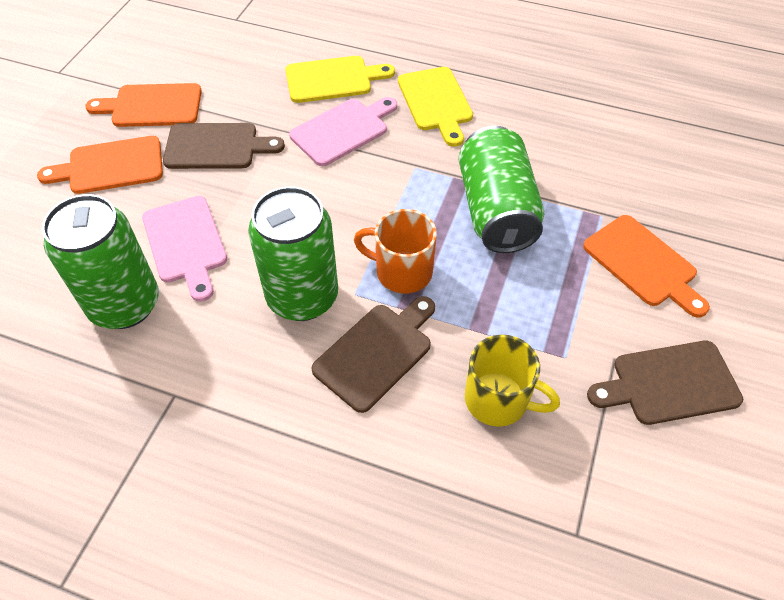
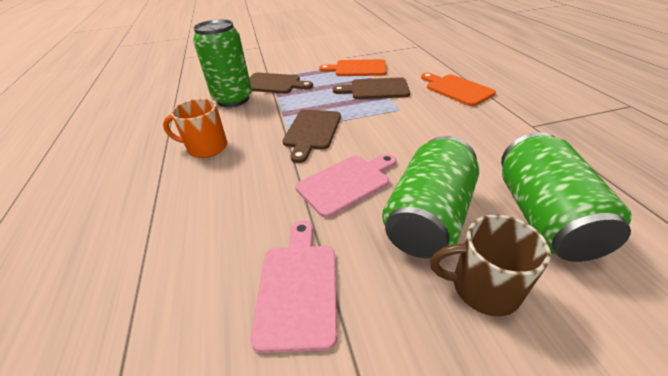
brown mug: 0 -> 1
orange cutting board: 3 -> 2
yellow cutting board: 2 -> 0
yellow mug: 1 -> 0

